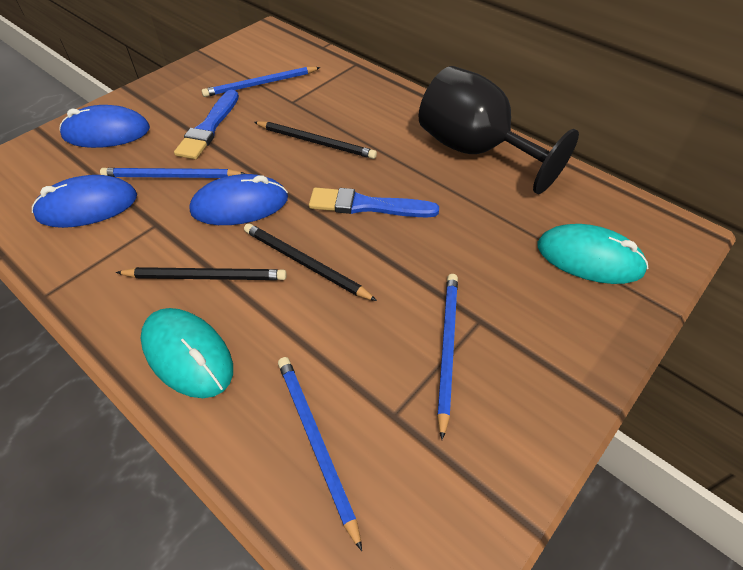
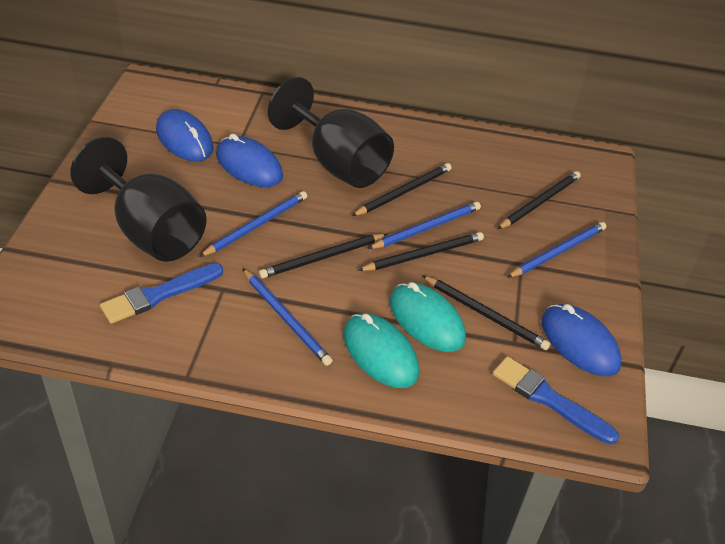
black goblet: 1 -> 2
black pencil: 3 -> 5

